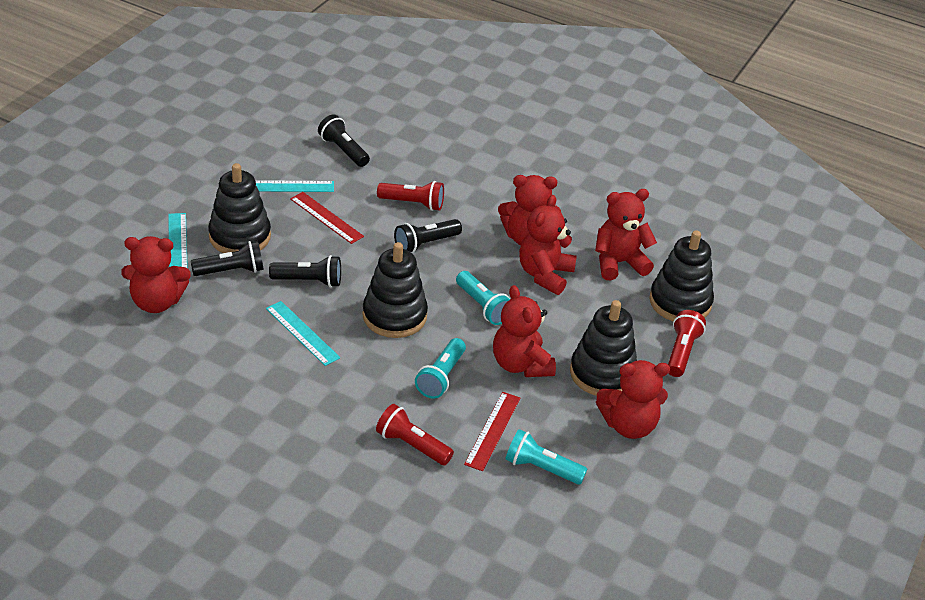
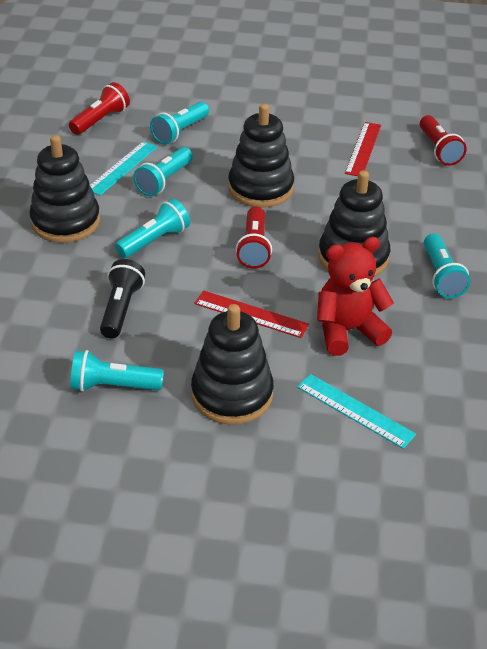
black flashlight: 4 -> 1
red teddy bear: 6 -> 1
turquoise flashlight: 3 -> 5
turquoise ruler: 3 -> 2

